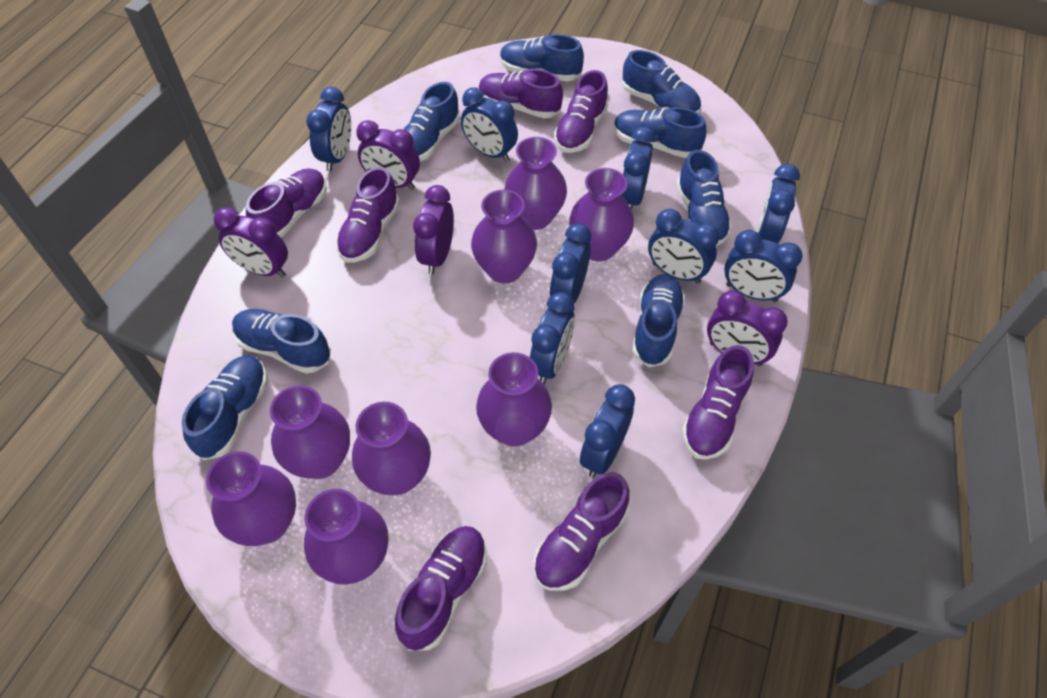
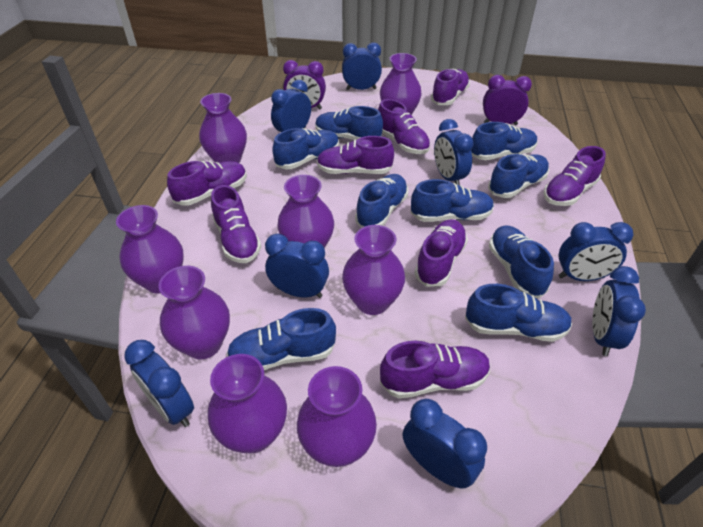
blue clock: 9 -> 8
blue shoe: 8 -> 9
purple clock: 4 -> 2
purple shoe: 7 -> 8

